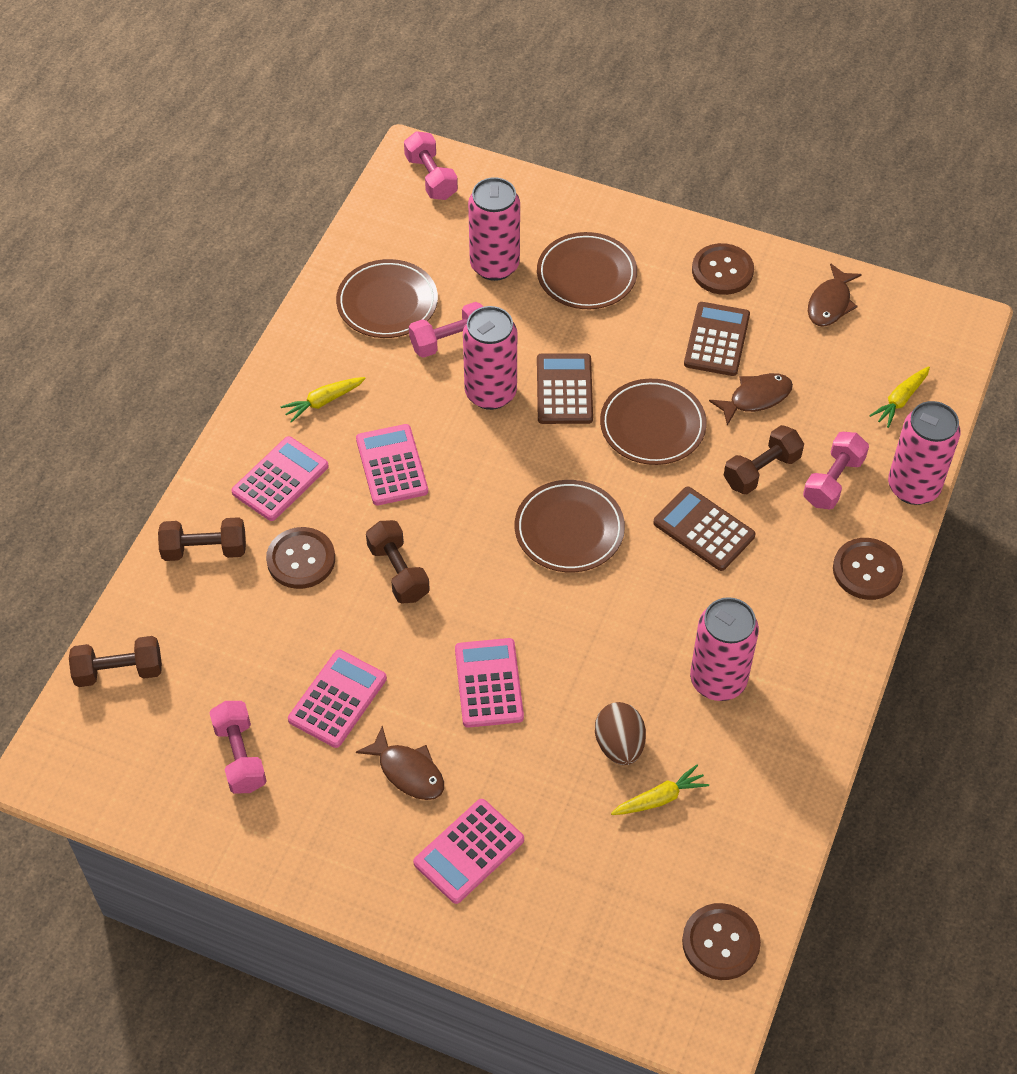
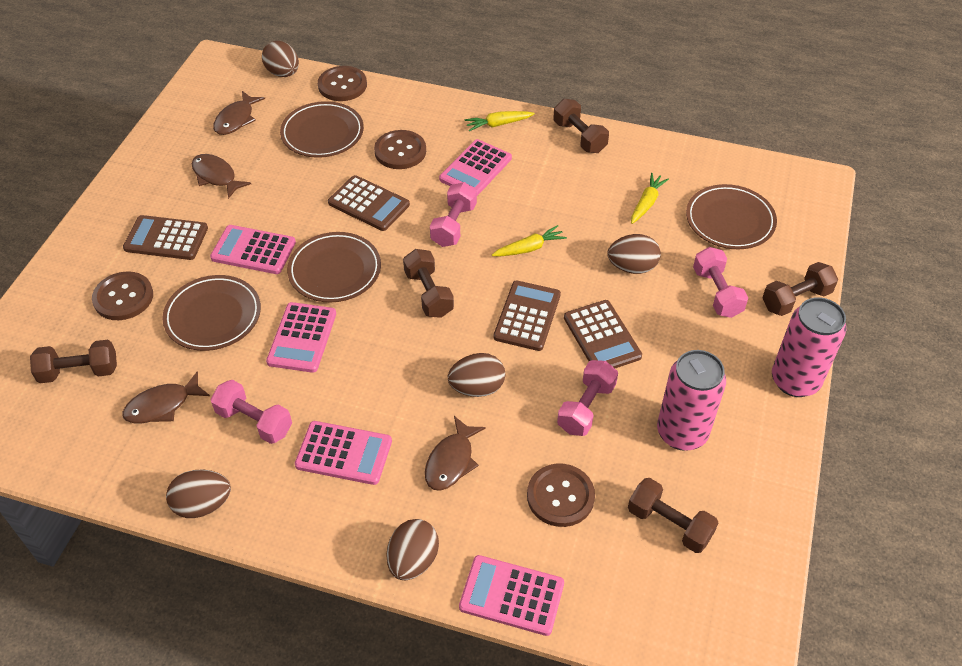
brown calculator: 3 -> 4
brown dumbbell: 4 -> 5
brown egg: 1 -> 5
brown fish: 3 -> 4
pink can: 4 -> 2

